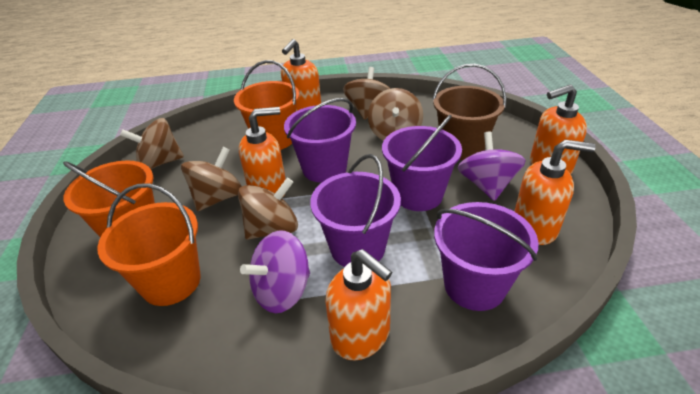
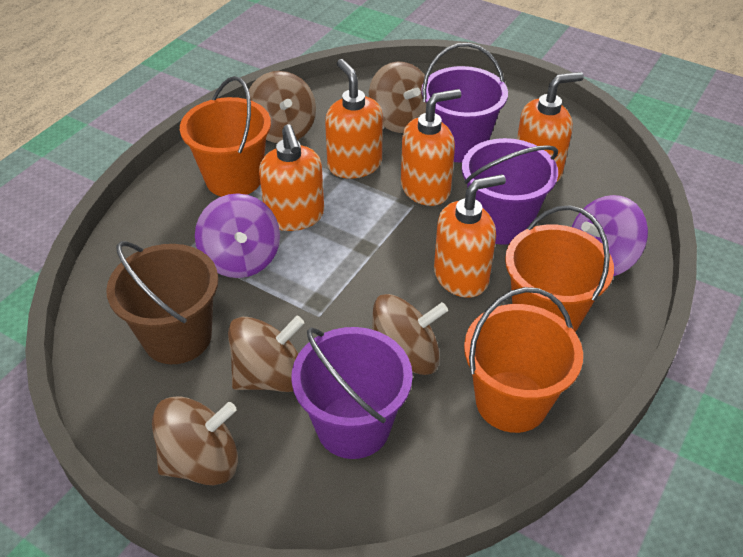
purple bucket: 4 -> 3

